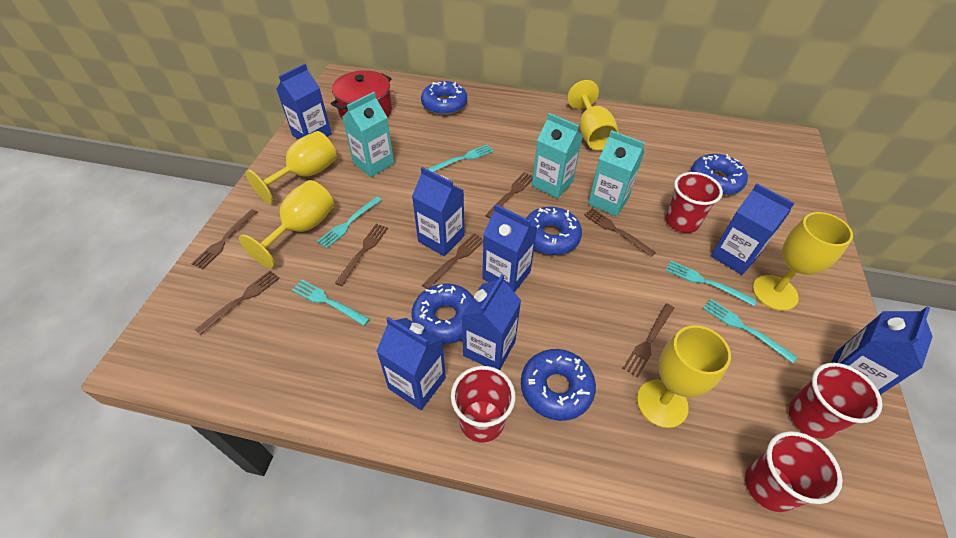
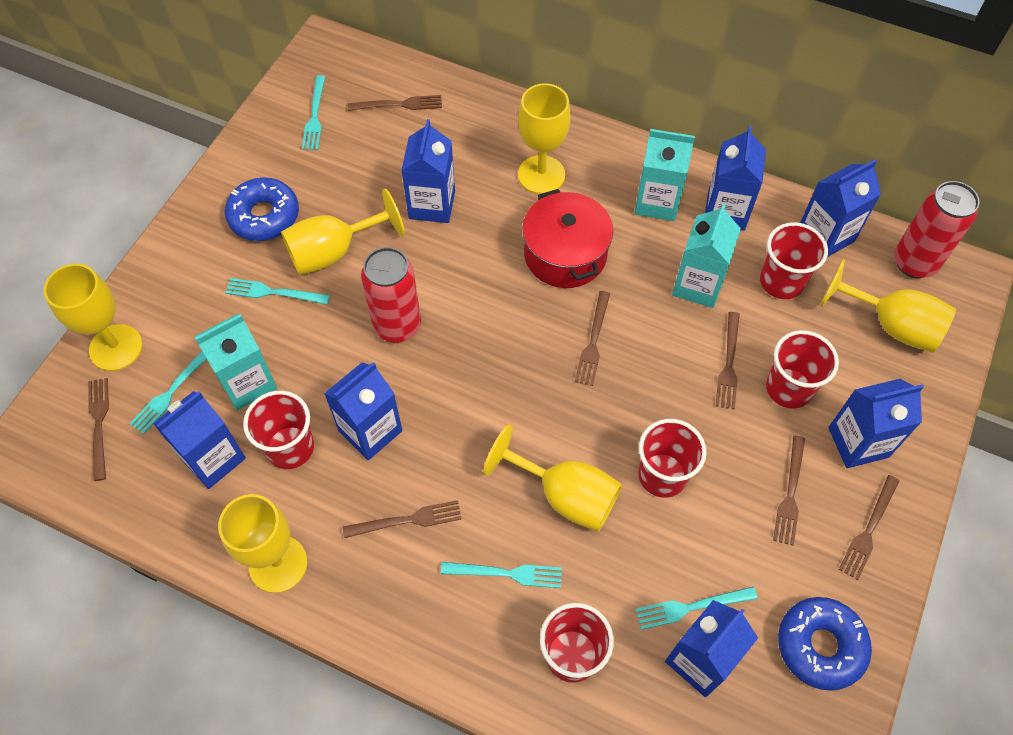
blue donut: 5 -> 2
red can: 0 -> 2
red cup: 4 -> 5
yellow goblet: 5 -> 6

